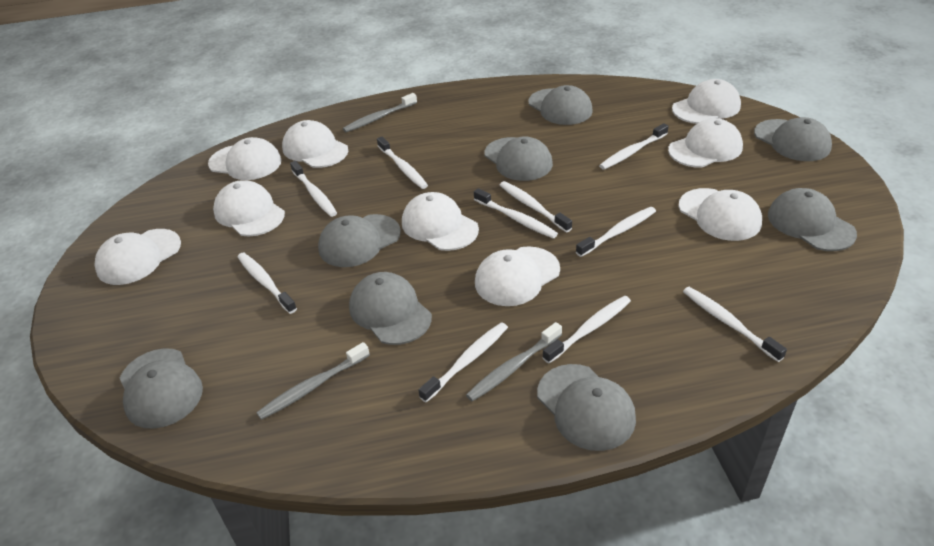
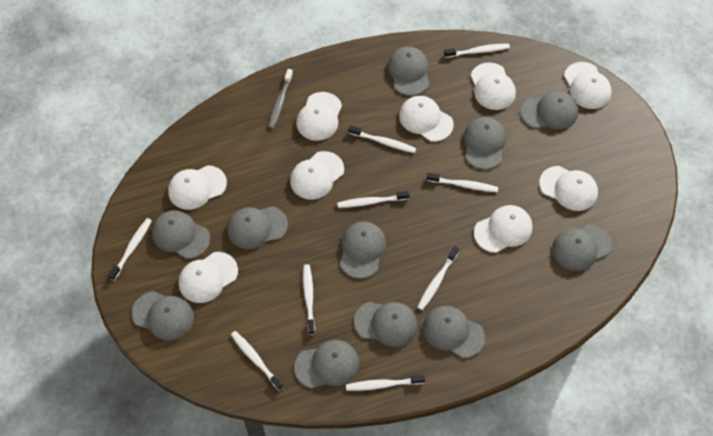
grey cap: 8 -> 11
grey toothbrush: 3 -> 1
white toothbrush: 10 -> 9

